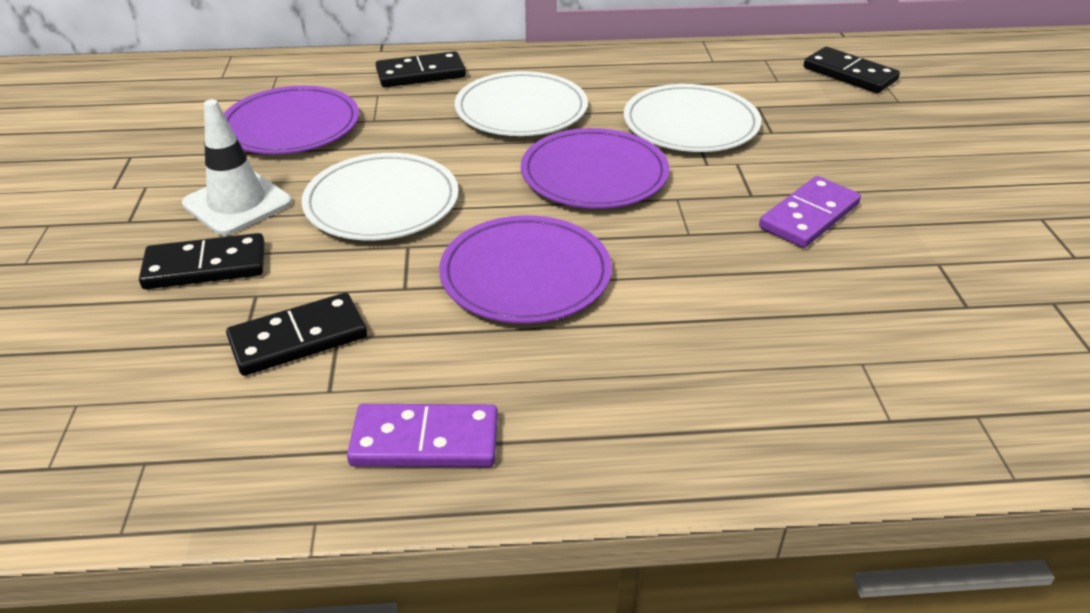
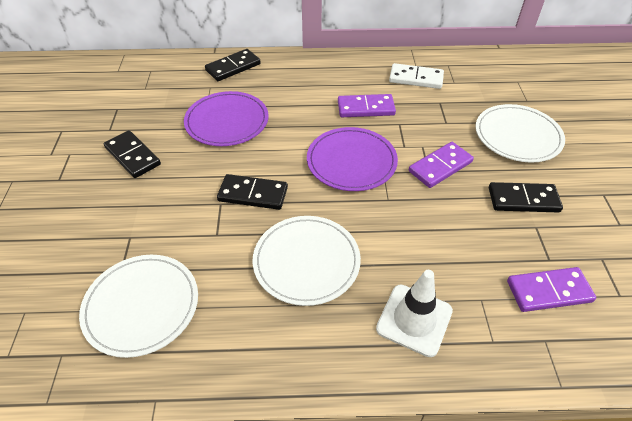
purple domino: 2 -> 3
purple plate: 3 -> 2
white domino: 0 -> 1

